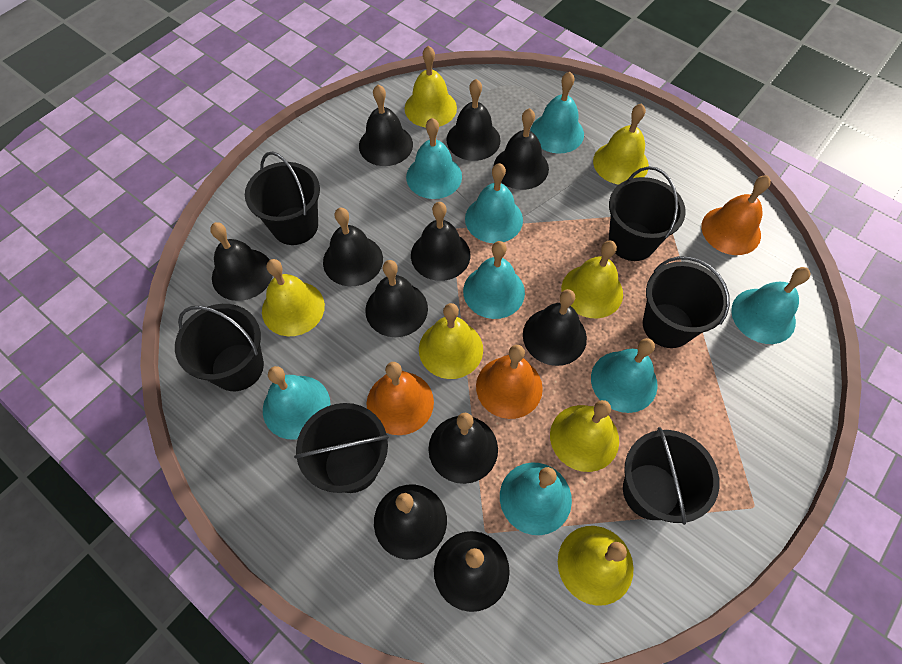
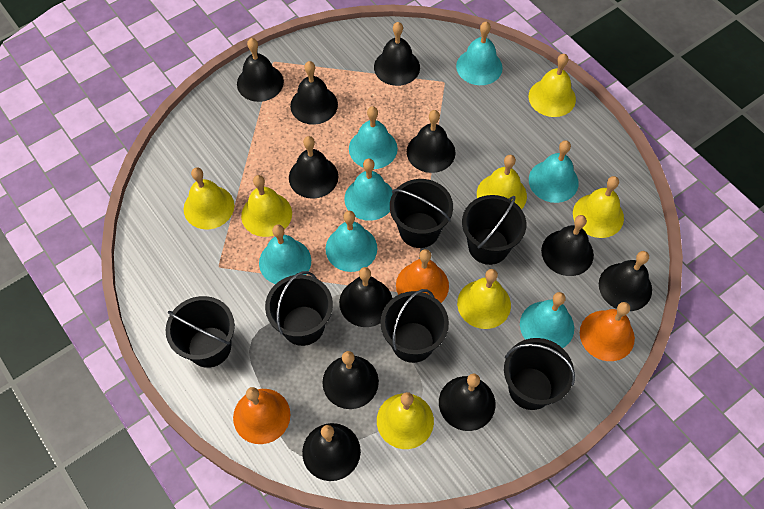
turquoise bell: 8 -> 7

